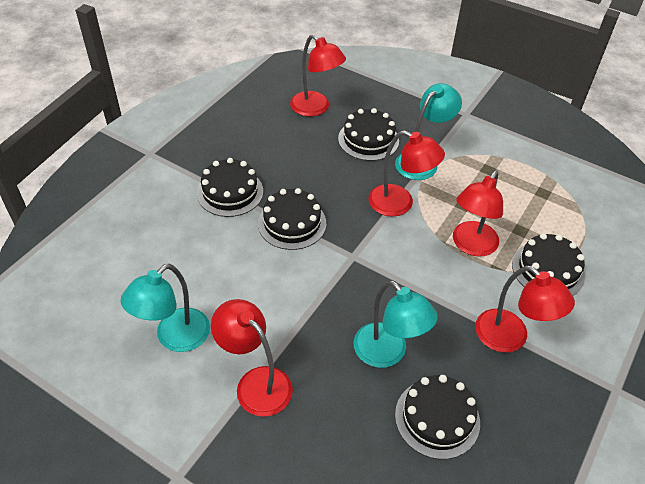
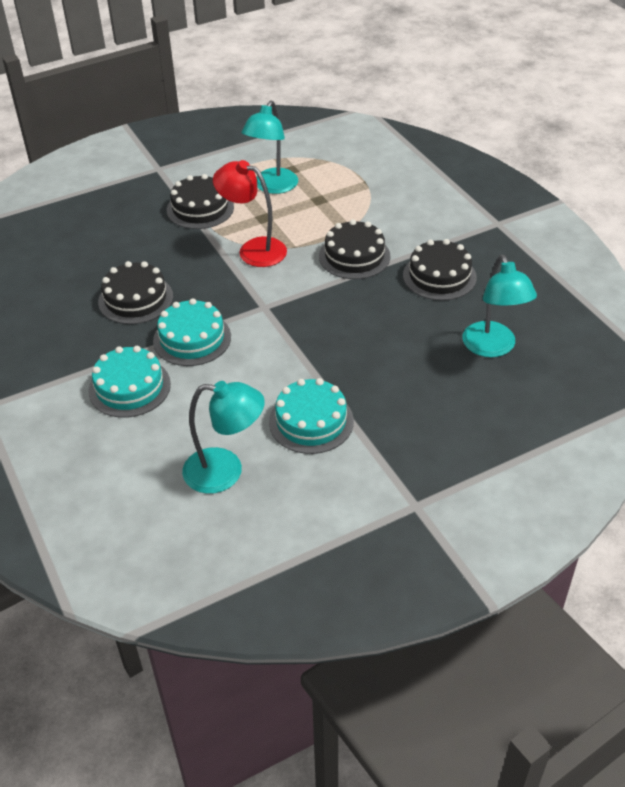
black cake: 5 -> 4
red lamp: 5 -> 1
turquoise cake: 0 -> 3

